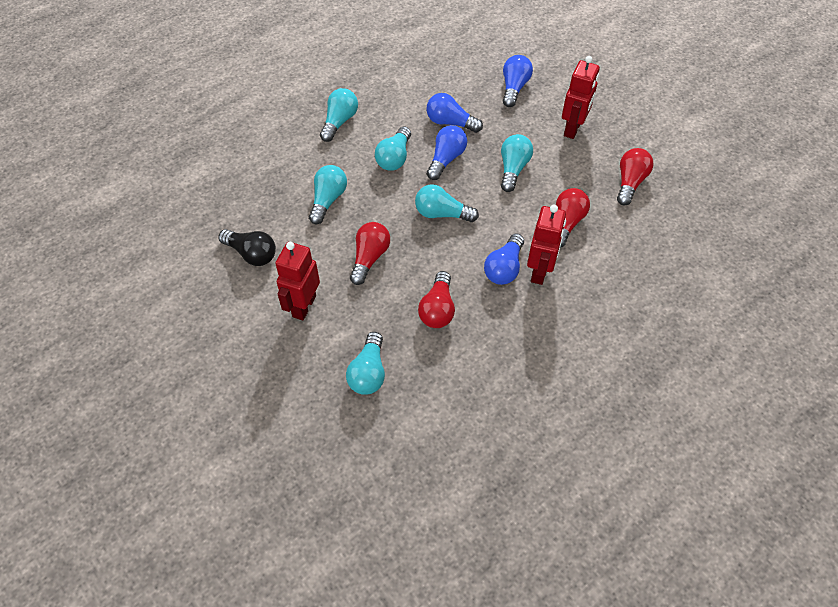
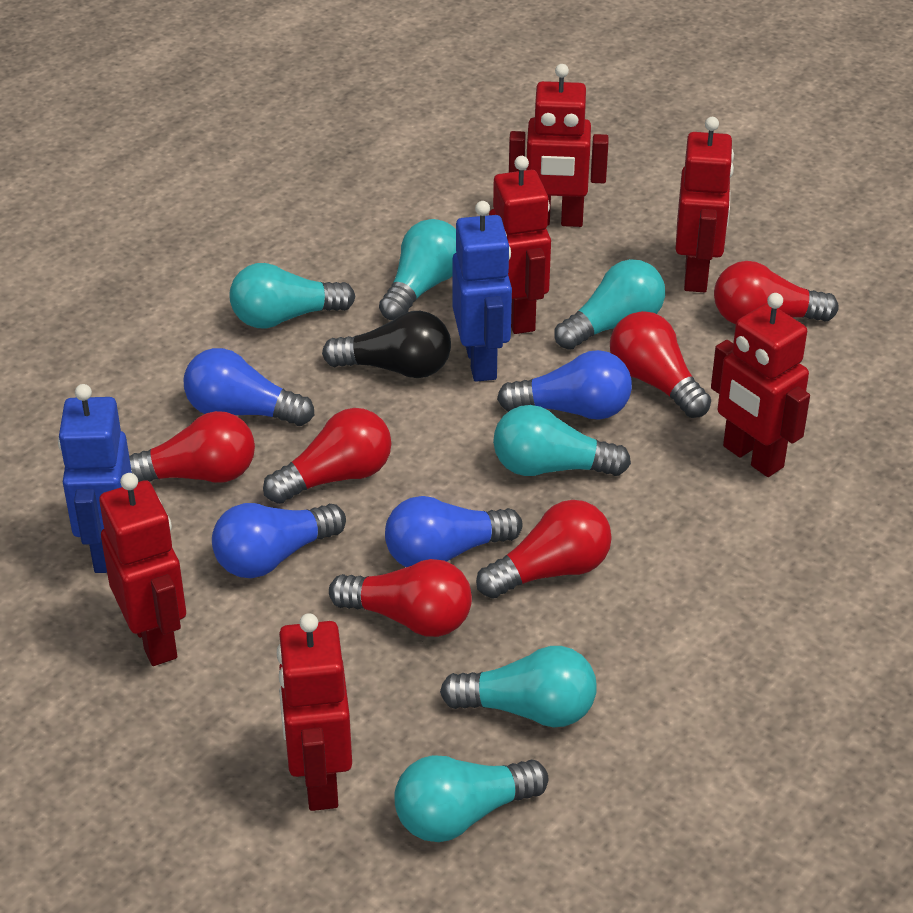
blue robot: 0 -> 2
red light bulb: 4 -> 6
red robot: 3 -> 6

